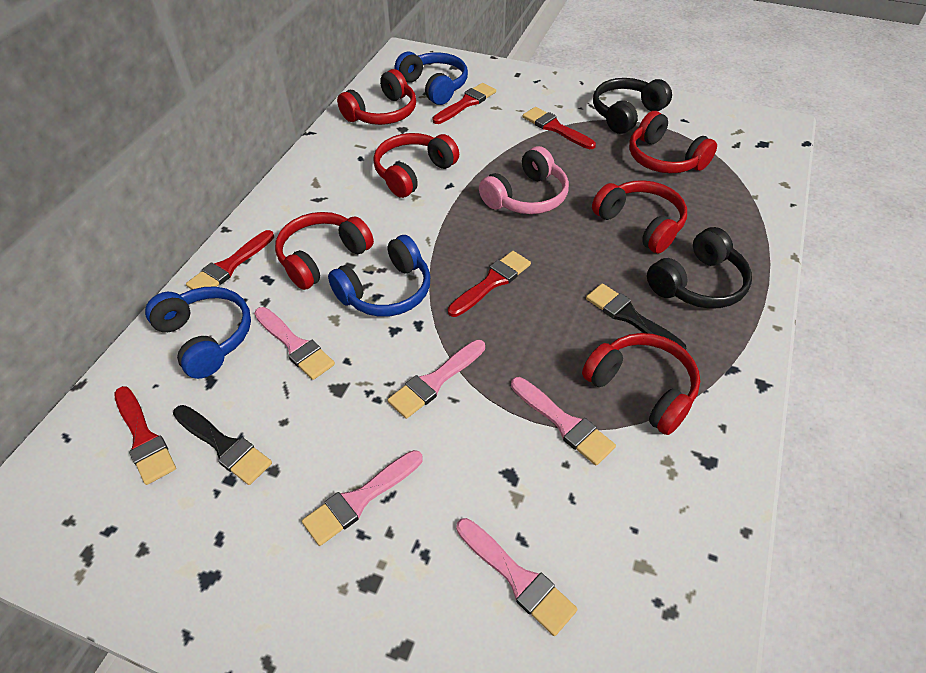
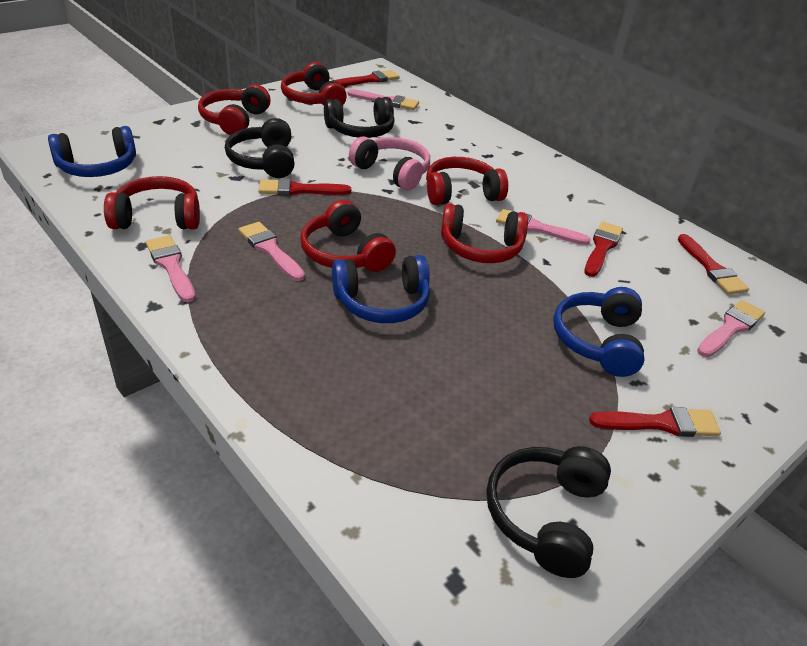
black brush: 2 -> 0
black headphones: 2 -> 3

